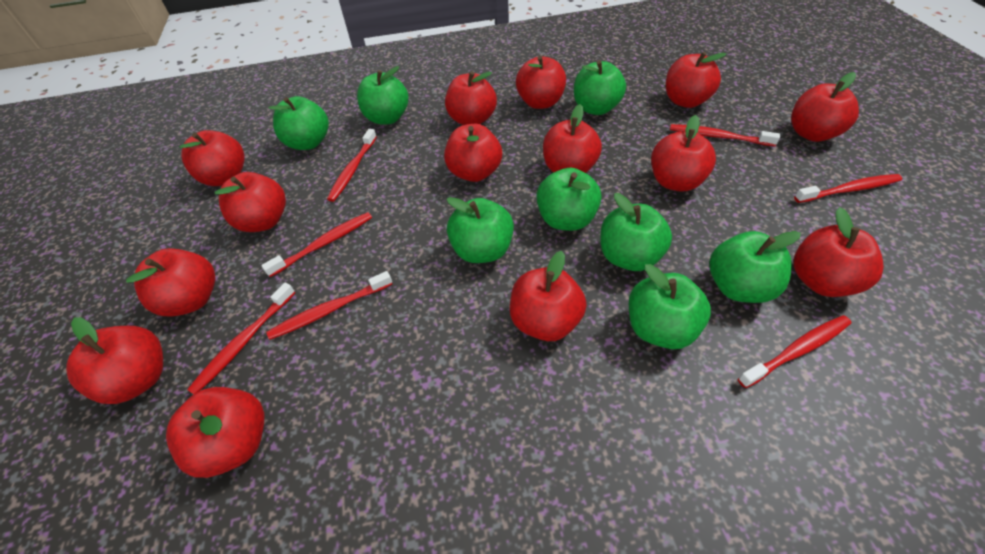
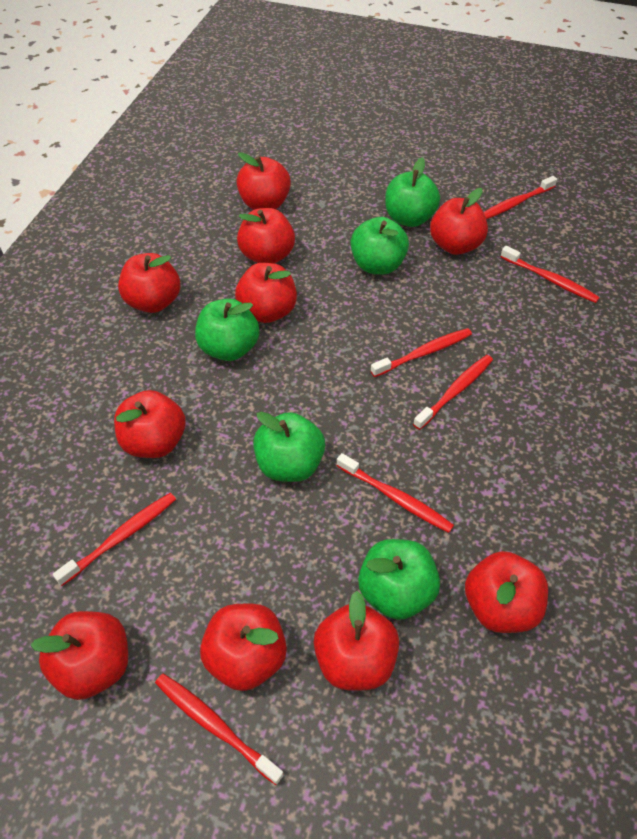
green apple: 8 -> 5
red apple: 14 -> 10

